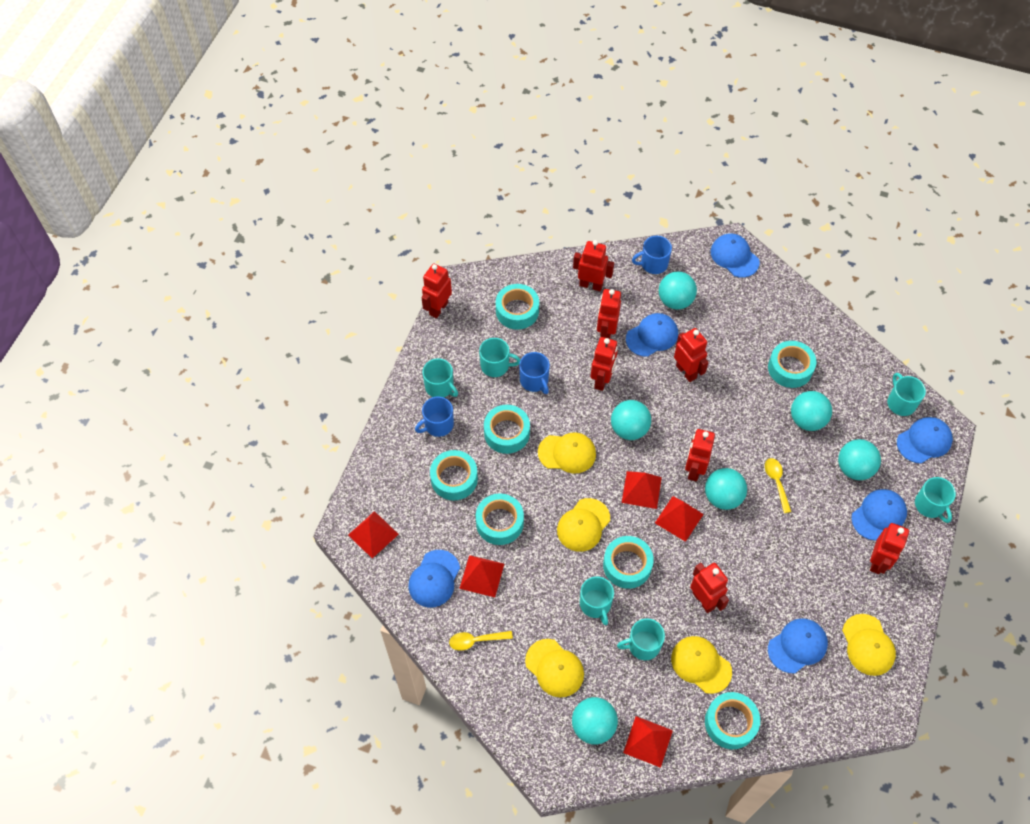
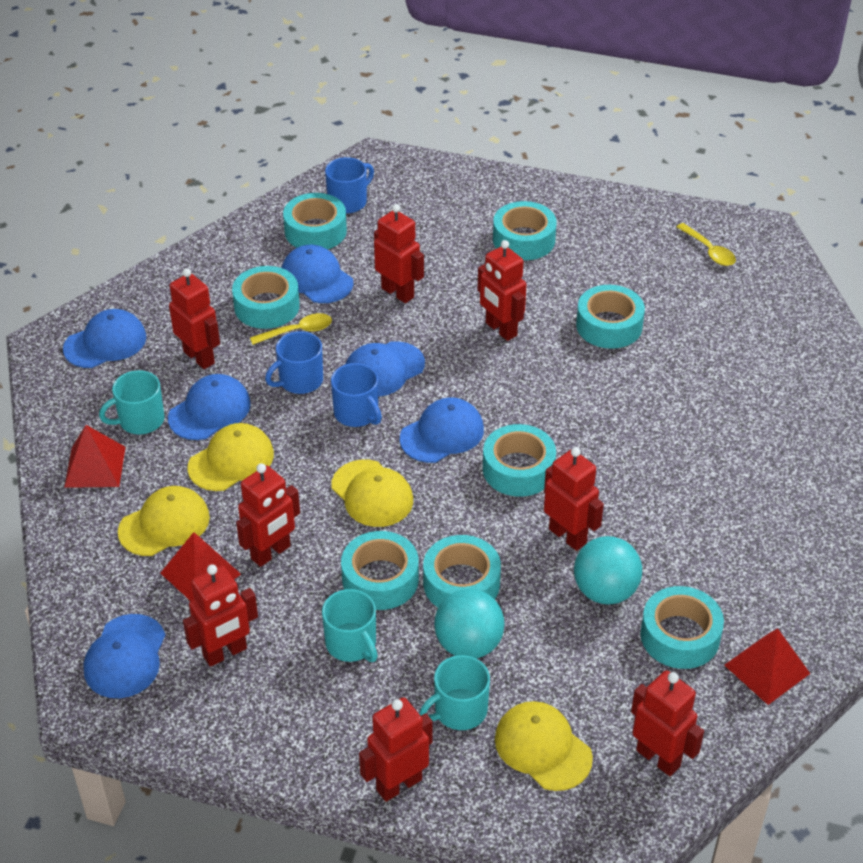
red pyramid: 5 -> 3
turquoise ball: 6 -> 2
turquoise mug: 6 -> 3
turquoise tape: 7 -> 8
yellow cap: 5 -> 4

